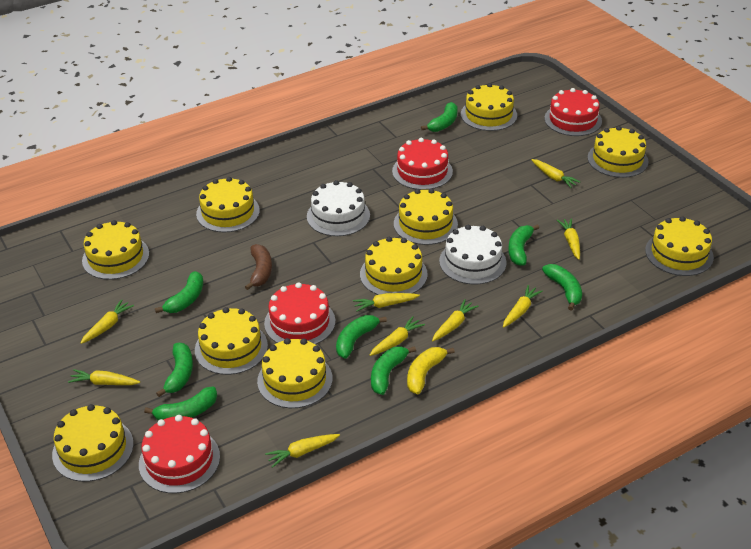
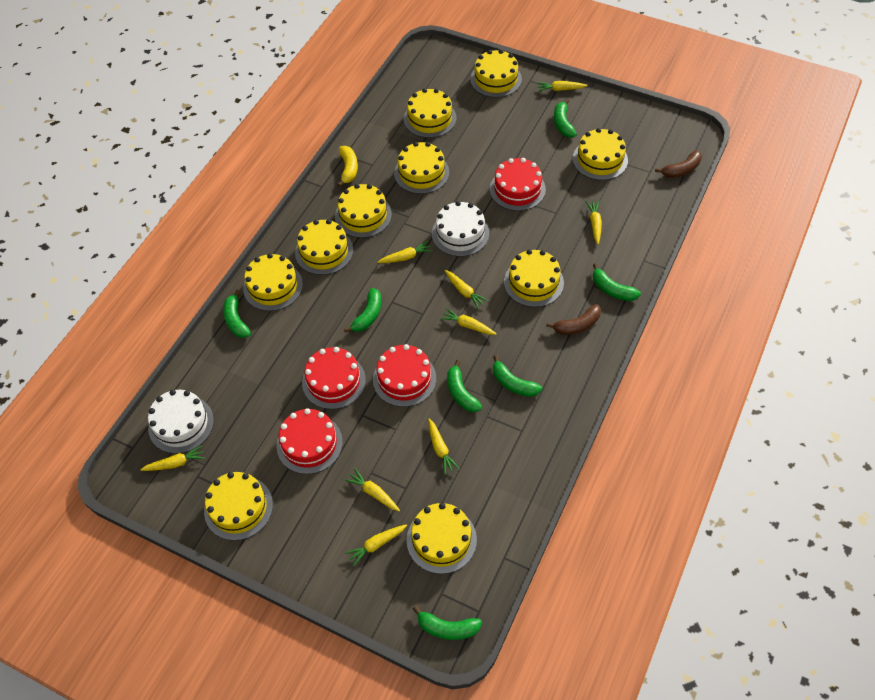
brown banana: 1 -> 2
green banana: 8 -> 7

